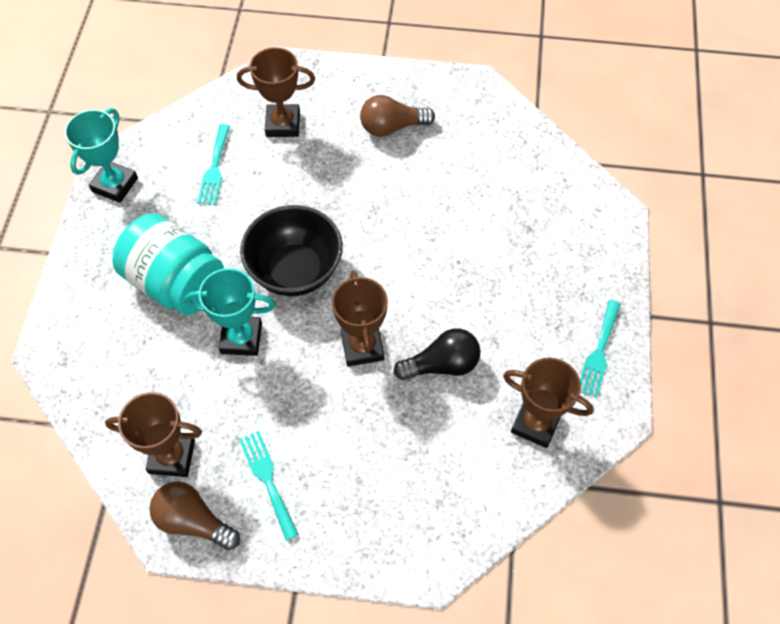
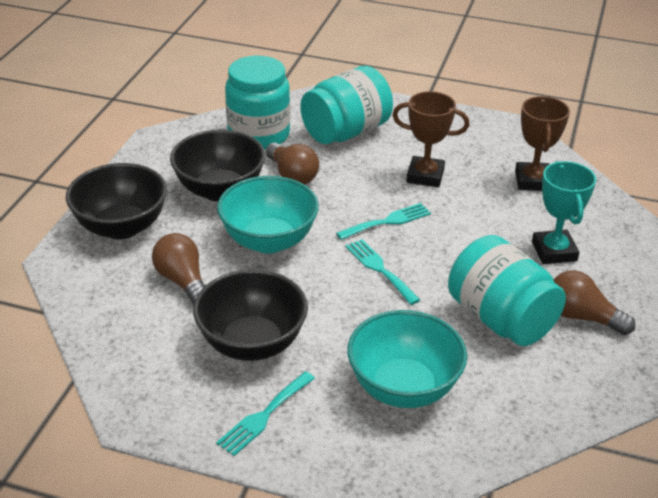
black bowl: 1 -> 3
black light bulb: 1 -> 0
brown light bulb: 2 -> 3
brown trophy: 4 -> 2
turquoise bowl: 0 -> 2
turquoise jar: 1 -> 3
turquoise trophy: 2 -> 1

